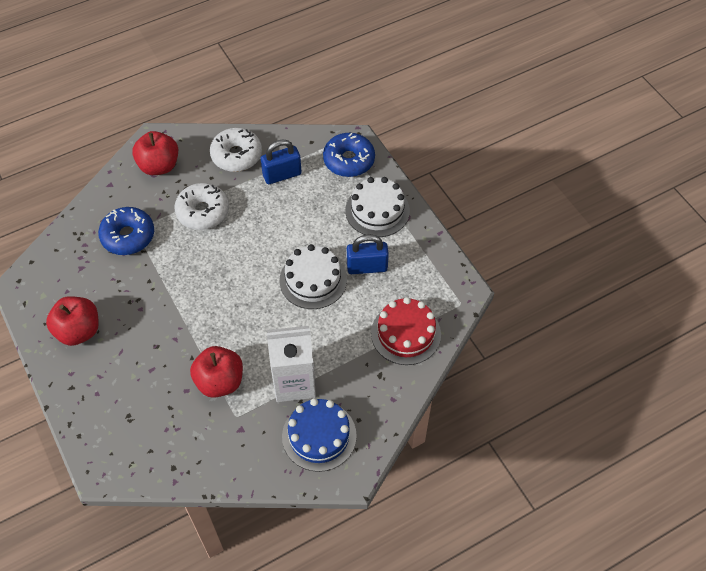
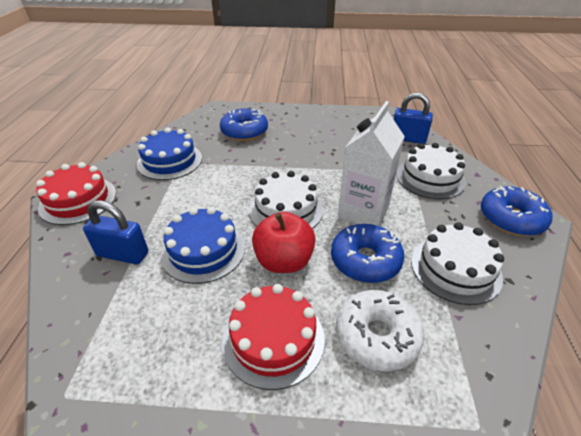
blue cake: 1 -> 2
blue donut: 2 -> 3
red apple: 3 -> 1
red cake: 1 -> 2
white cake: 2 -> 3
white donut: 2 -> 1

